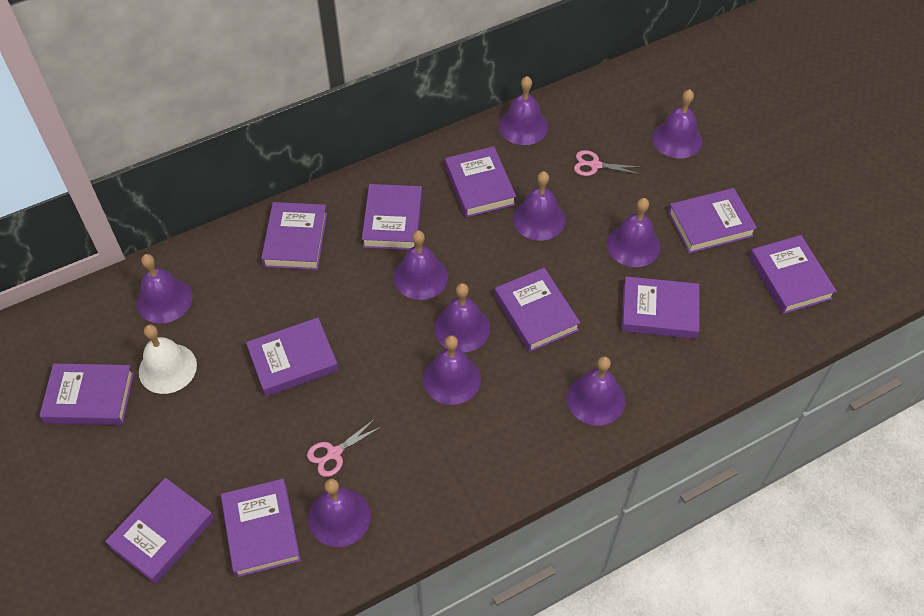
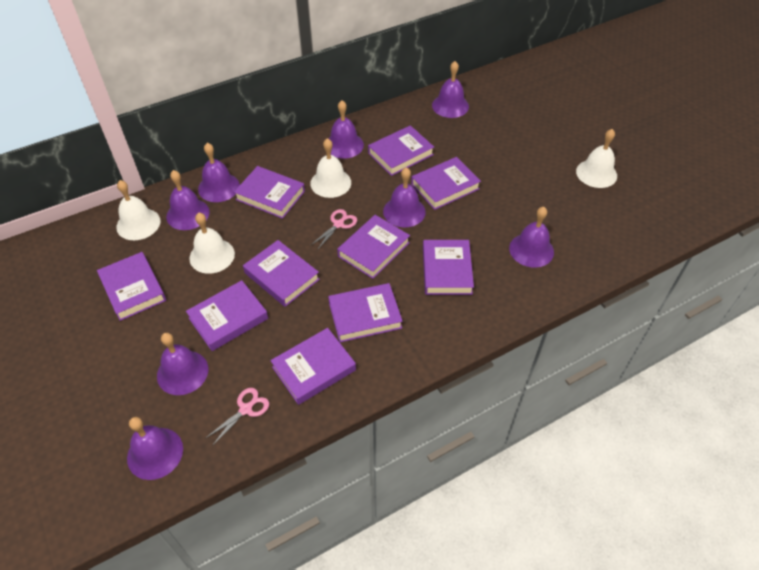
purple bell: 10 -> 8
purple book: 11 -> 10
white bell: 1 -> 4

